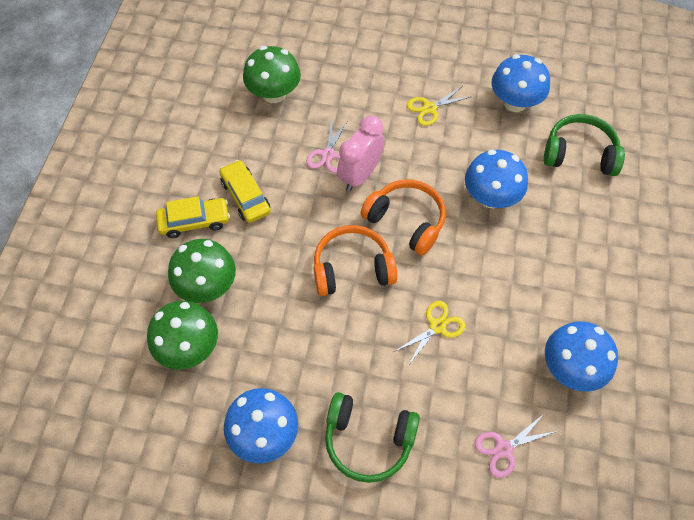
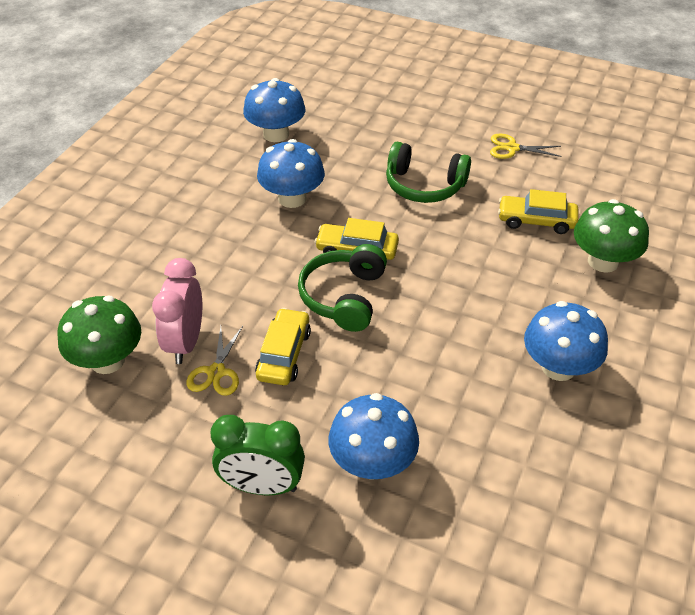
green clock: 0 -> 1
green mushroom: 3 -> 2
orange headphones: 2 -> 0
pink scissors: 2 -> 0
yellow car: 2 -> 3

